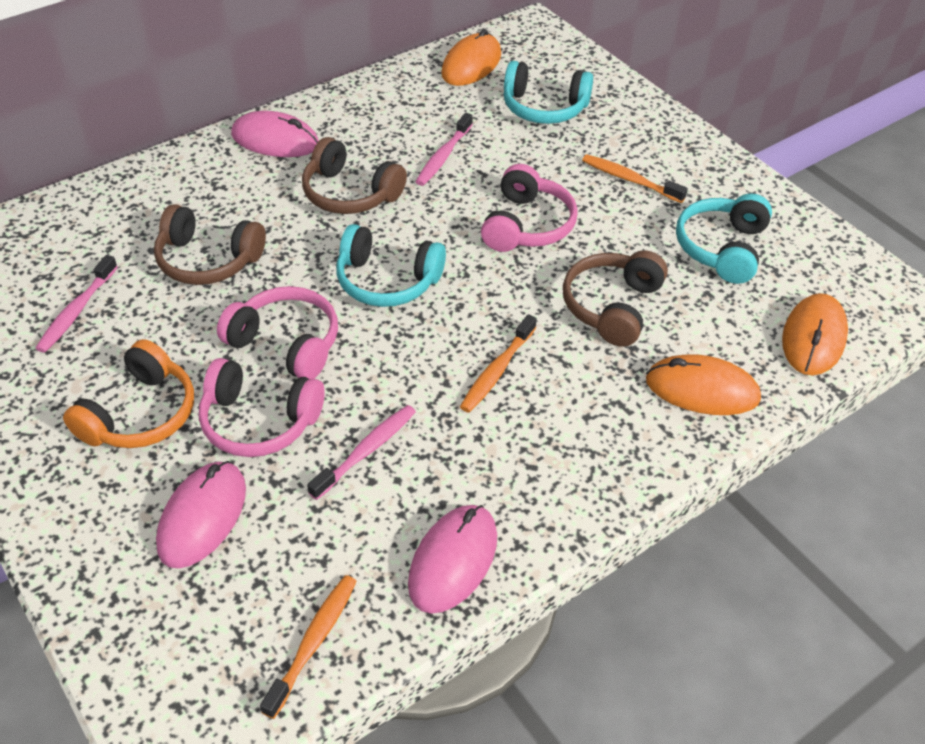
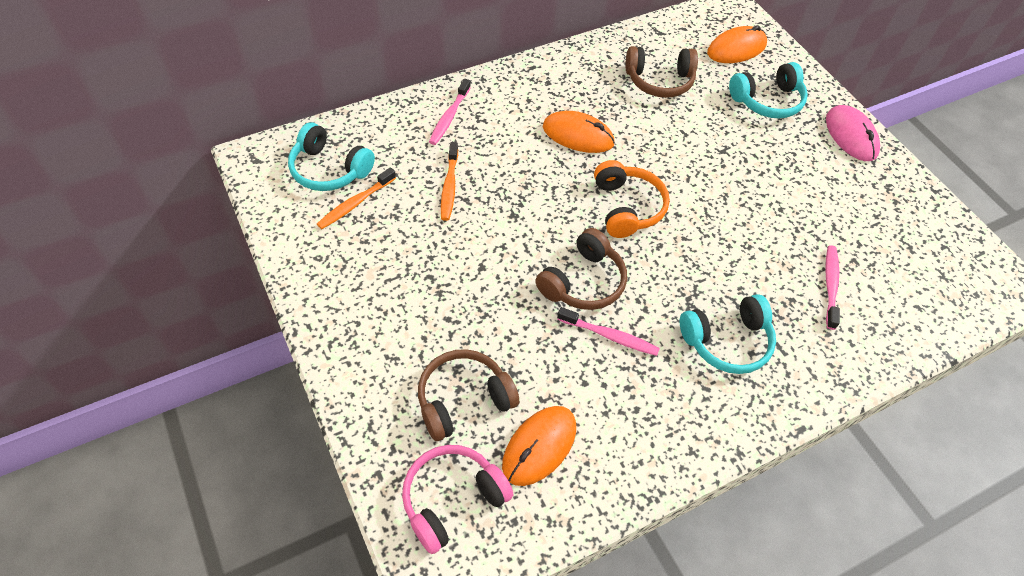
orange toothbrush: 3 -> 2
pink headphones: 3 -> 1
pink mouse: 3 -> 1

